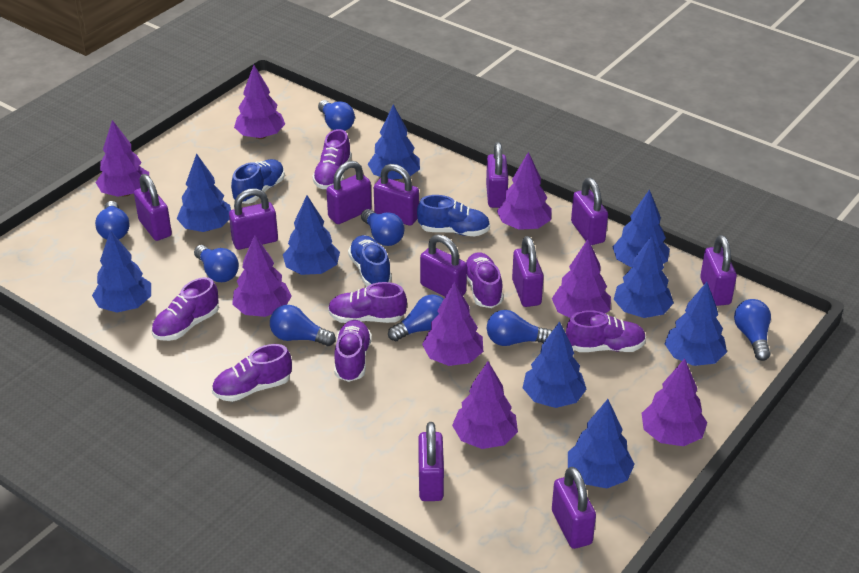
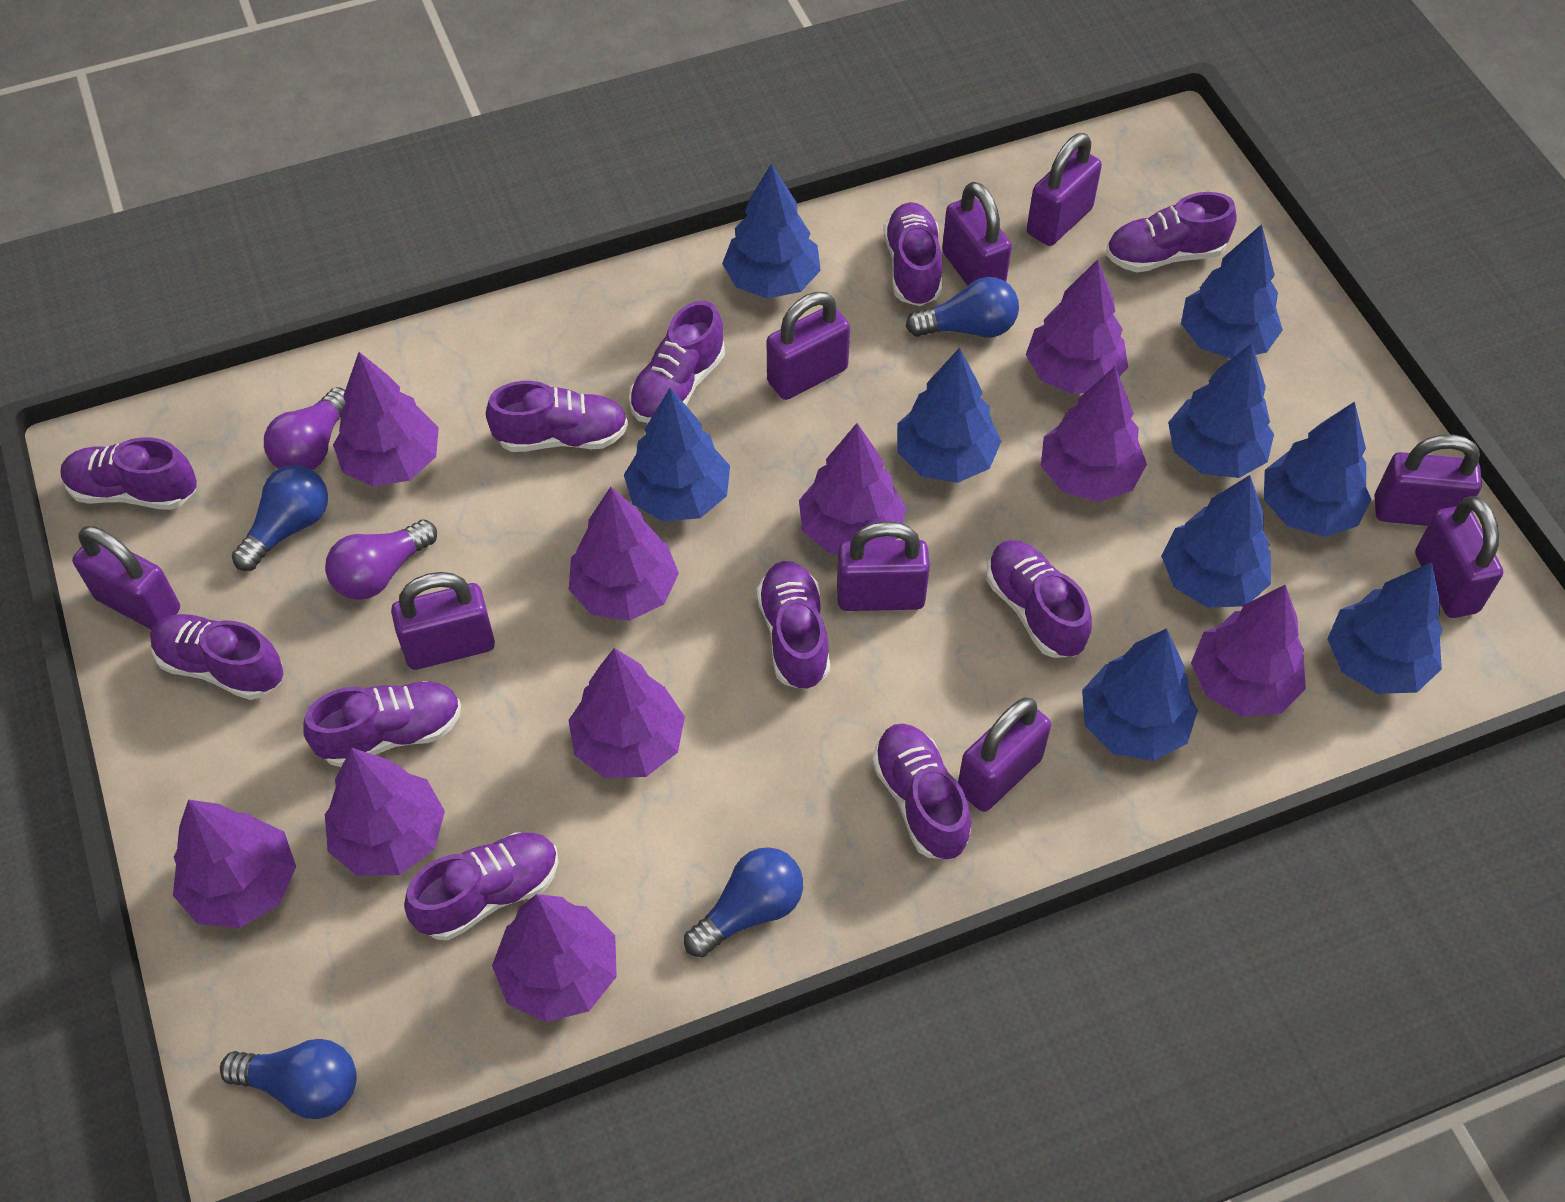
blue light bulb: 8 -> 4
blue shoe: 3 -> 0
purple light bulb: 0 -> 2
purple padlock: 11 -> 9
purple shoe: 7 -> 11
purple tree: 8 -> 10

